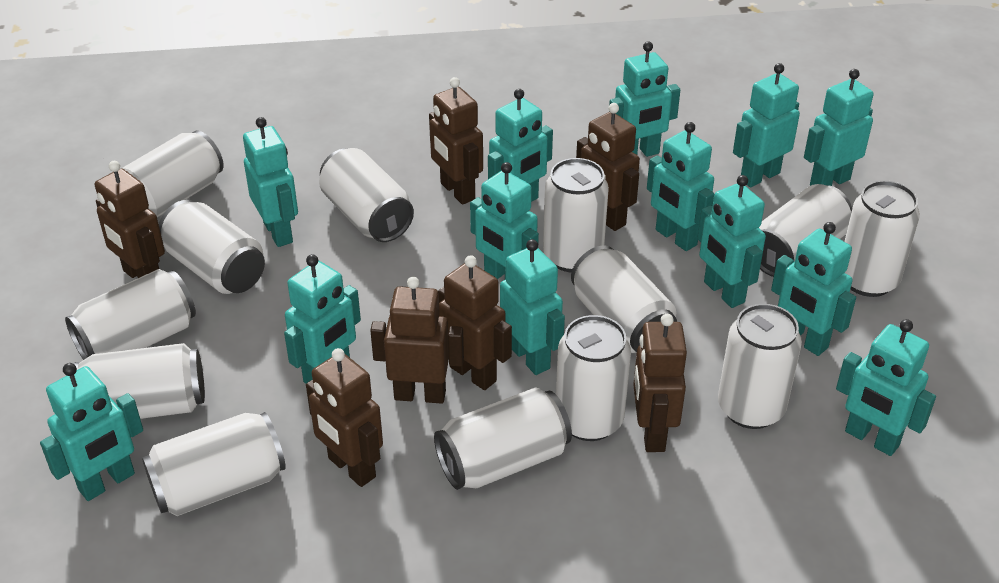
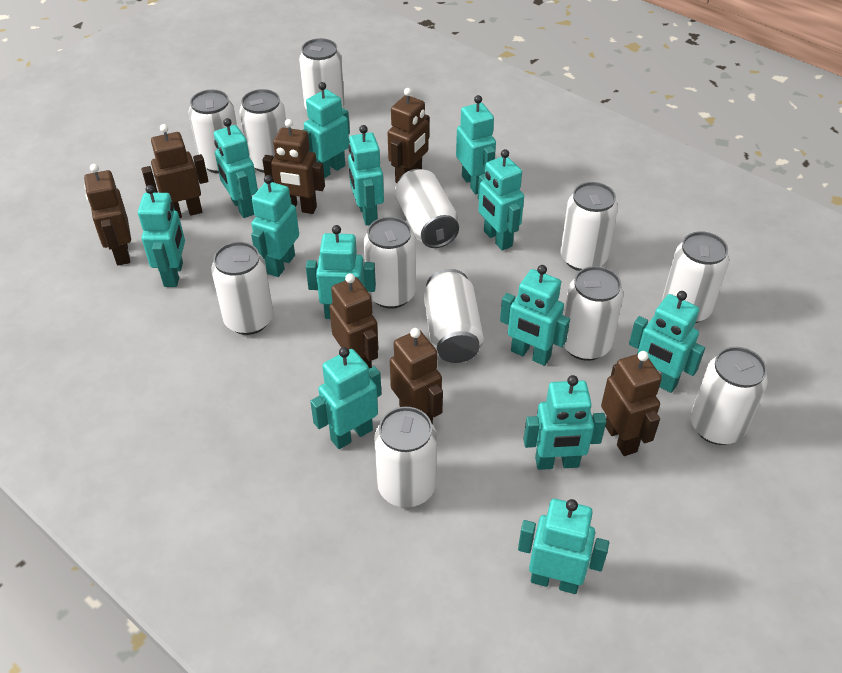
white can: 13 -> 12

